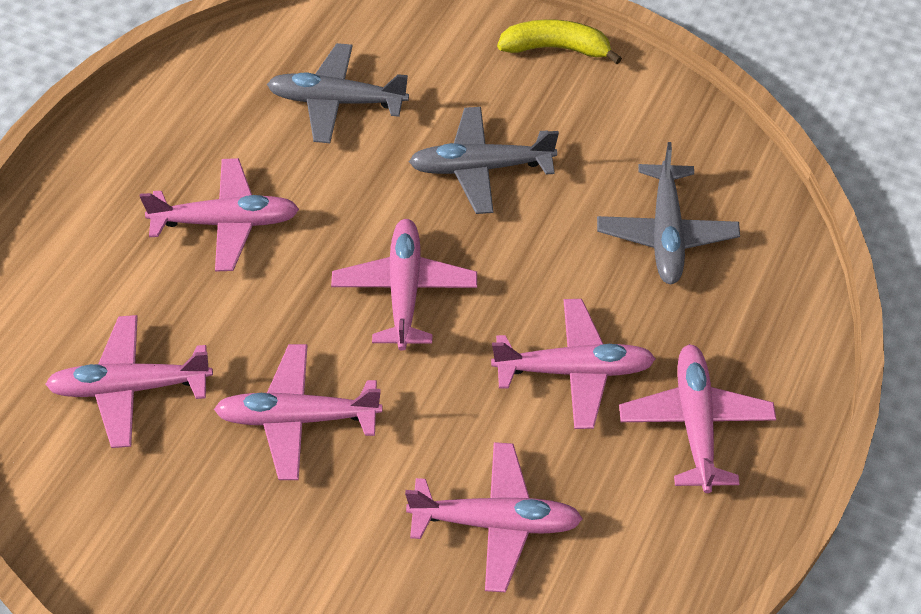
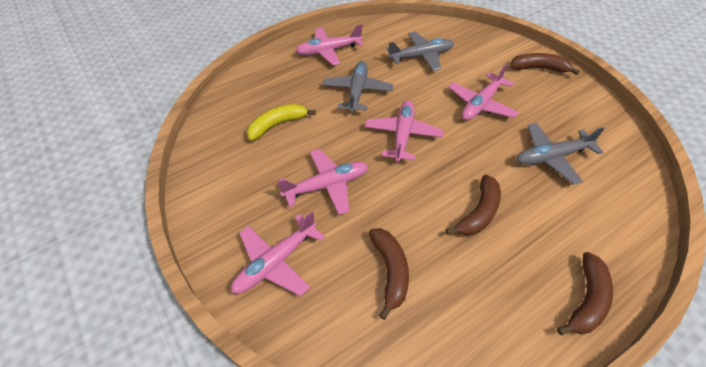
brown banana: 0 -> 4
pink plane: 7 -> 5

